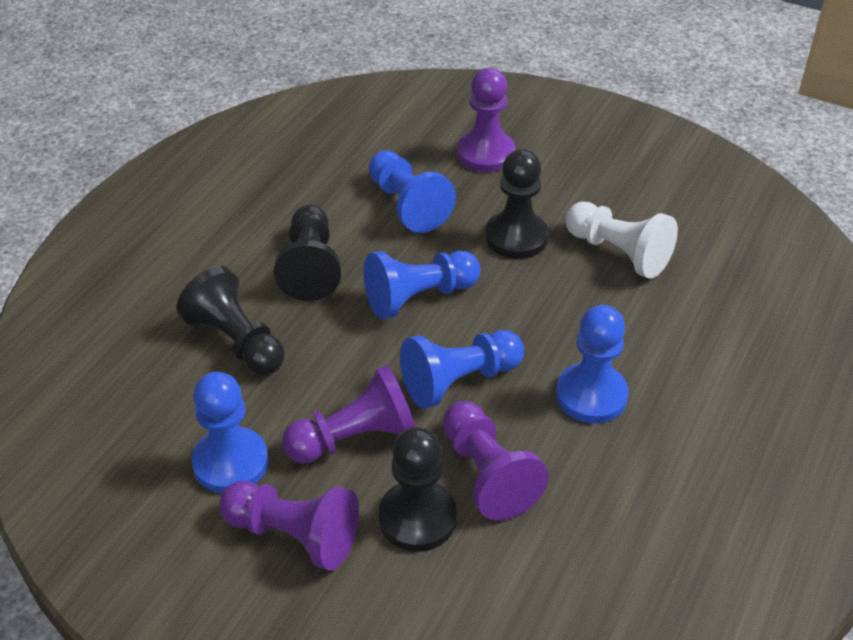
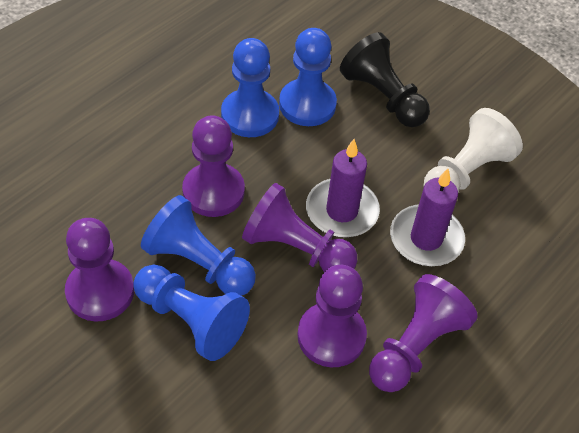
black pawn: 4 -> 1
blue pawn: 5 -> 4
purple candle: 0 -> 2
purple pawn: 4 -> 5

